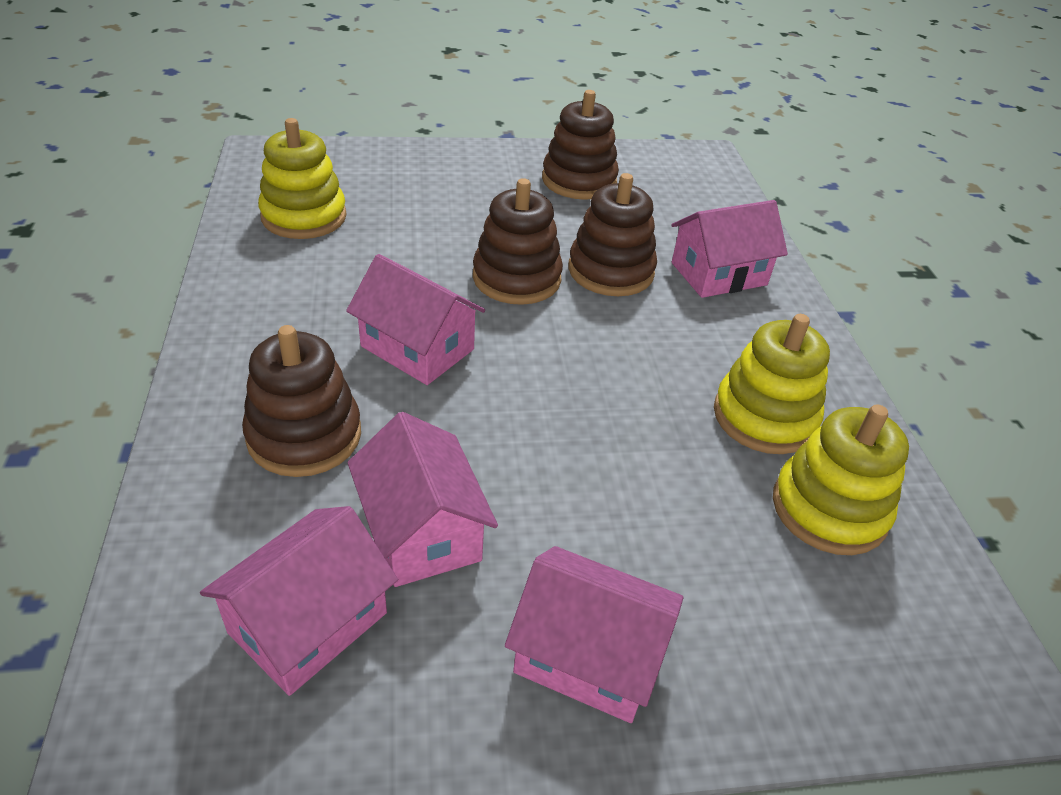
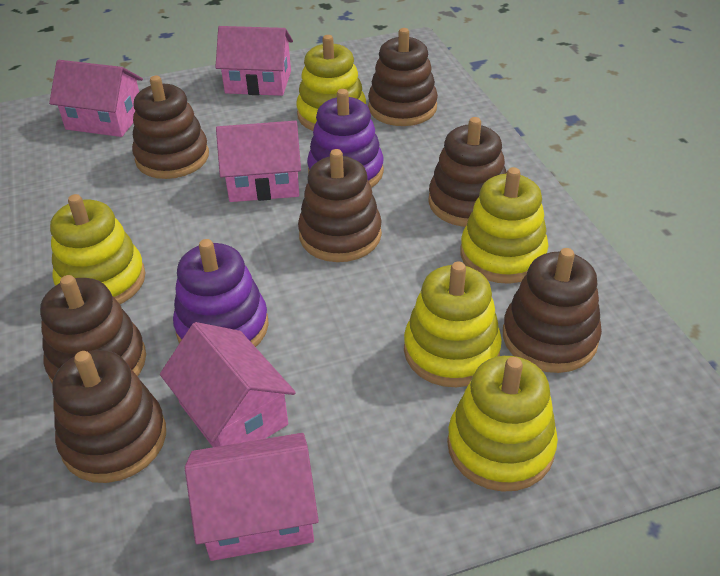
brown stacking toy: 4 -> 7
purple stacking toy: 0 -> 2
yellow stacking toy: 3 -> 5

